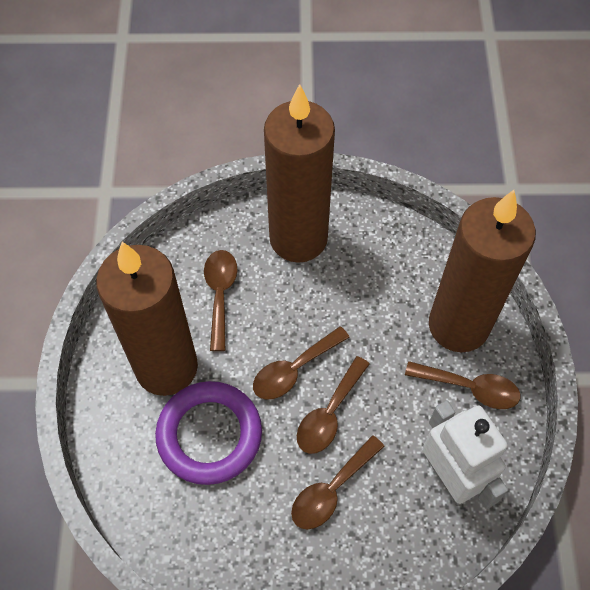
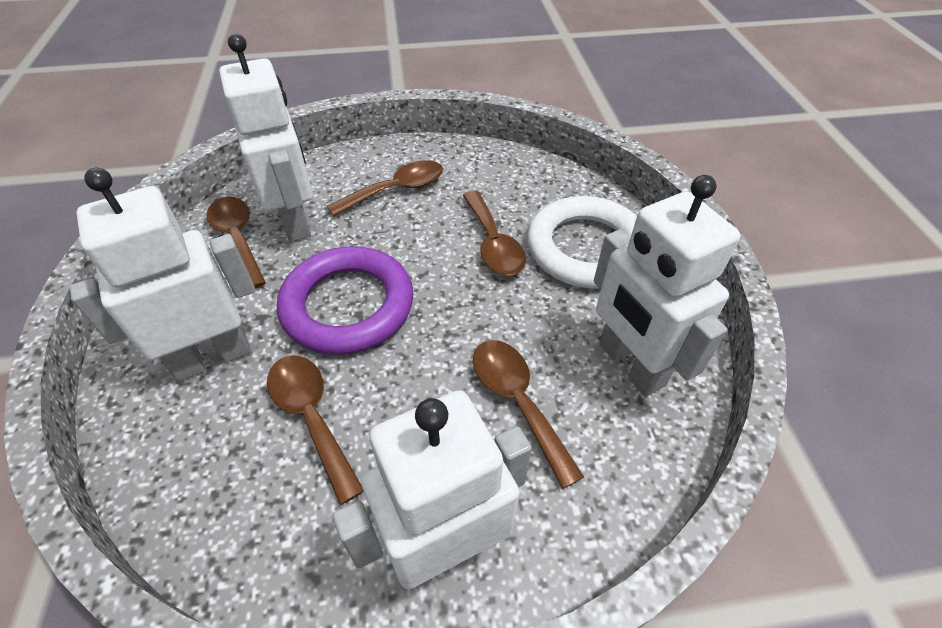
brown candle: 3 -> 0
white ring: 0 -> 1
white robot: 1 -> 4

